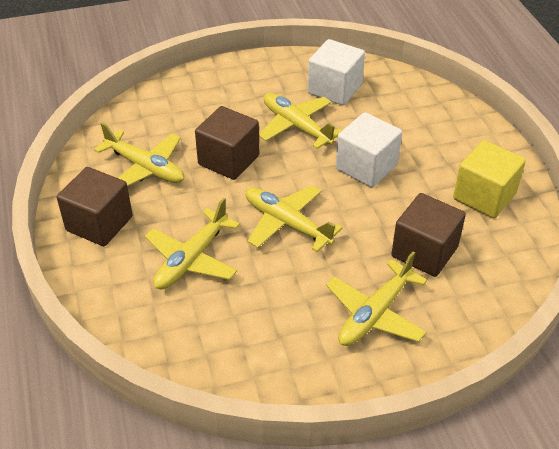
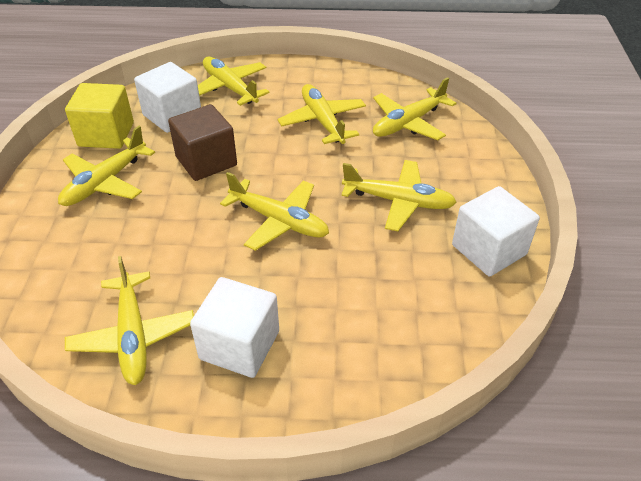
brown cube: 3 -> 1
white cube: 2 -> 3
yellow plane: 5 -> 7

